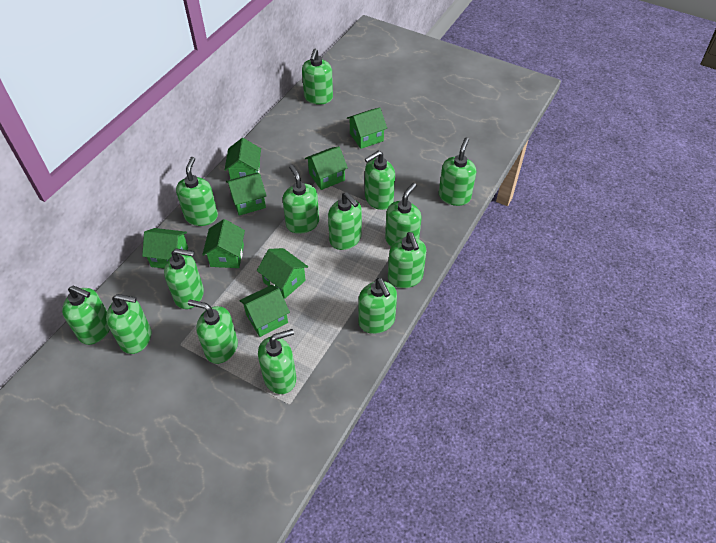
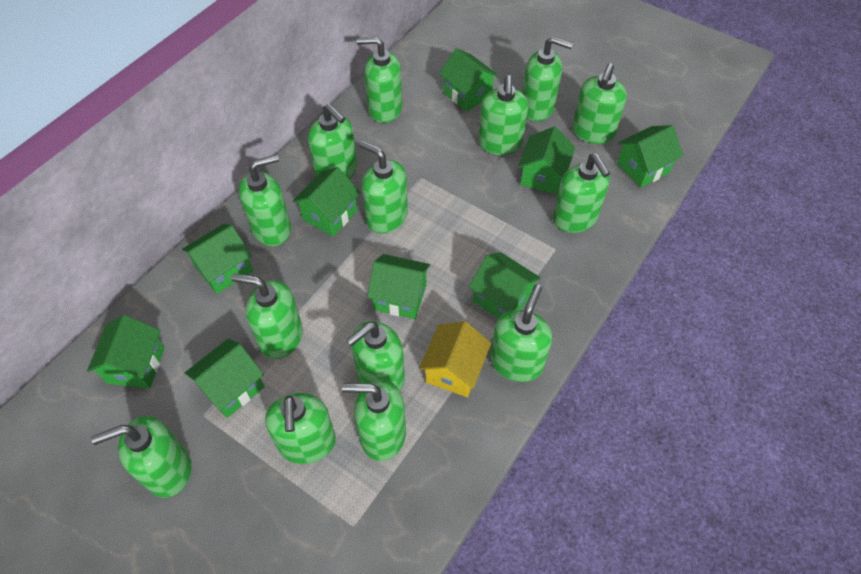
green house: 8 -> 9
yellow house: 0 -> 1

